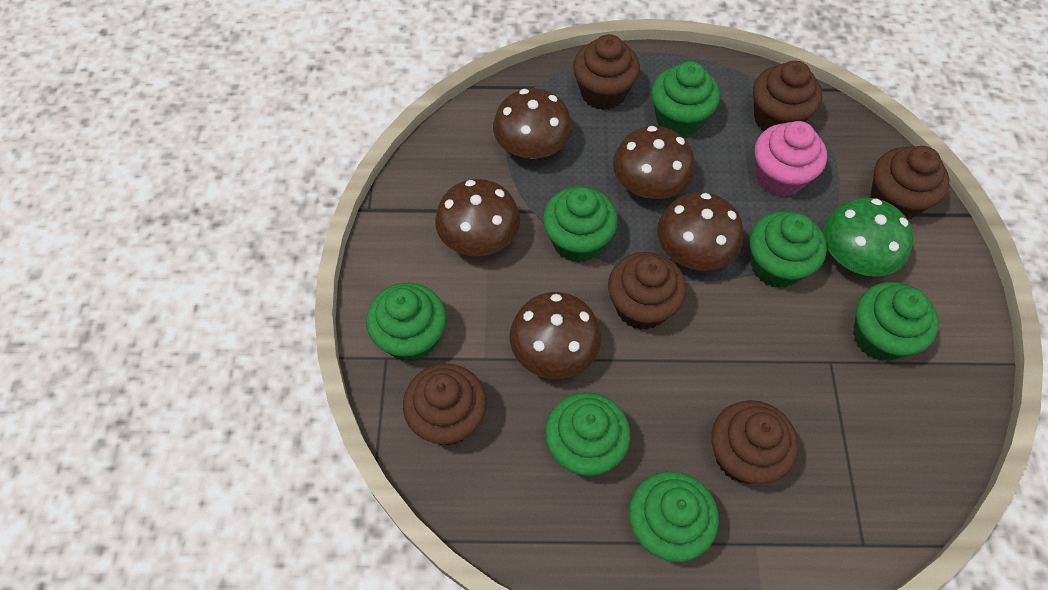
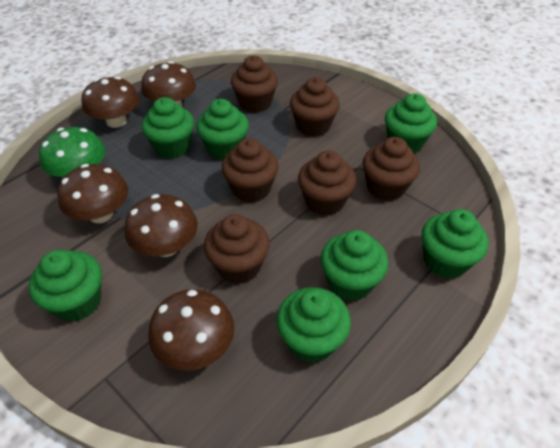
pink cupcake: 1 -> 0

